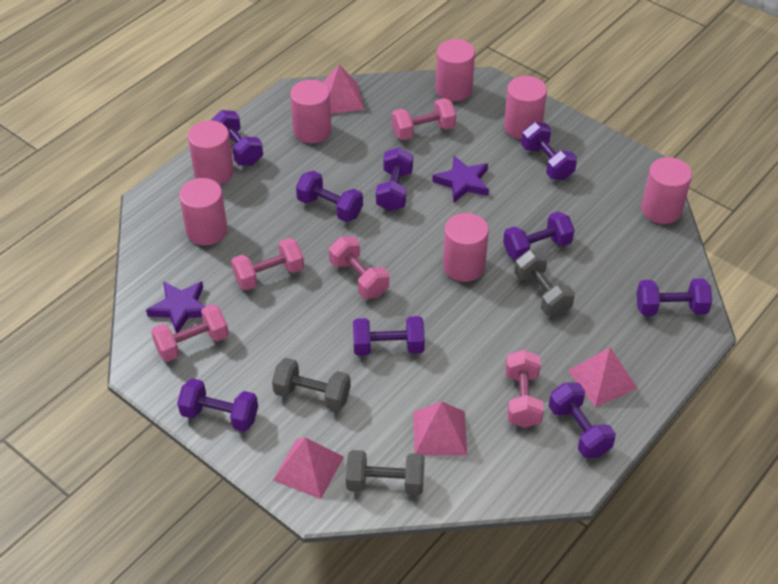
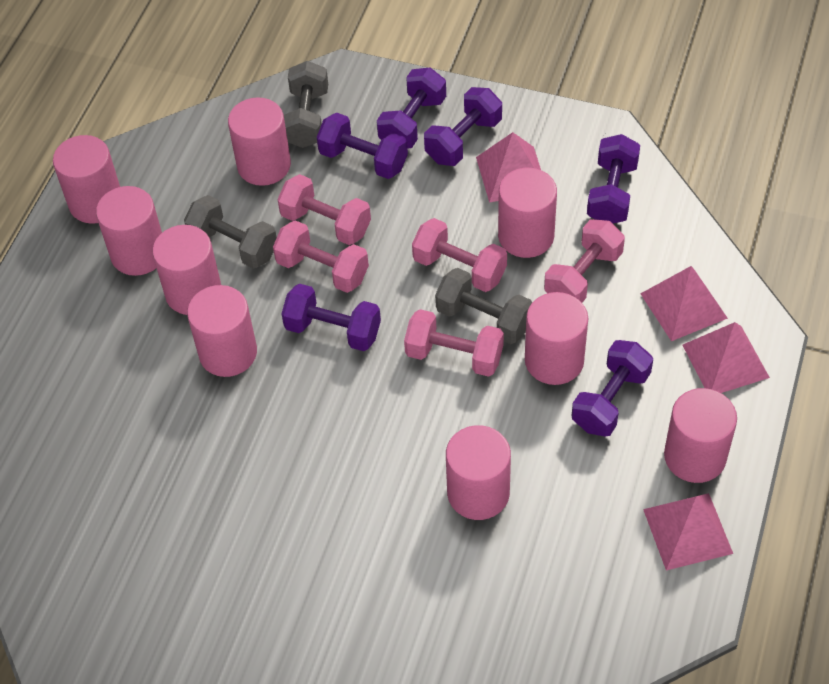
pink cylinder: 7 -> 9
purple dumbbell: 9 -> 6
purple star: 2 -> 0

